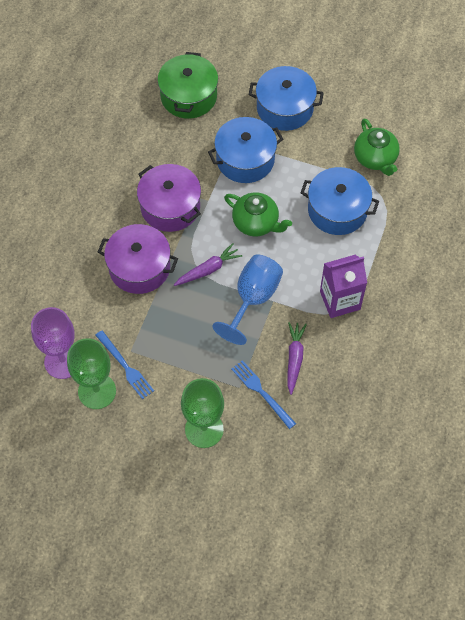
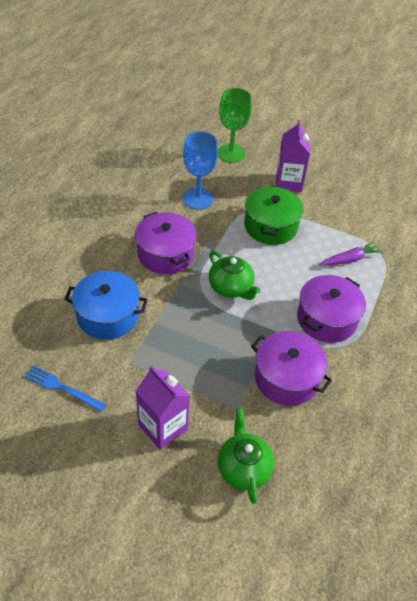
blue fork: 2 -> 1
blue pot: 3 -> 1
green goblet: 2 -> 1
purple carrot: 2 -> 1
purple carton: 1 -> 2
purple goblet: 1 -> 0
purple pot: 2 -> 3

